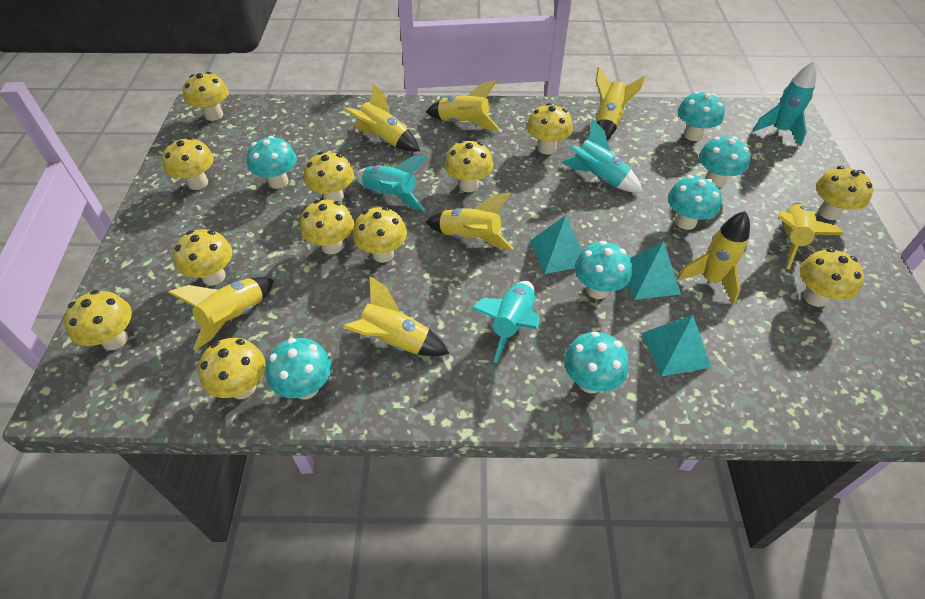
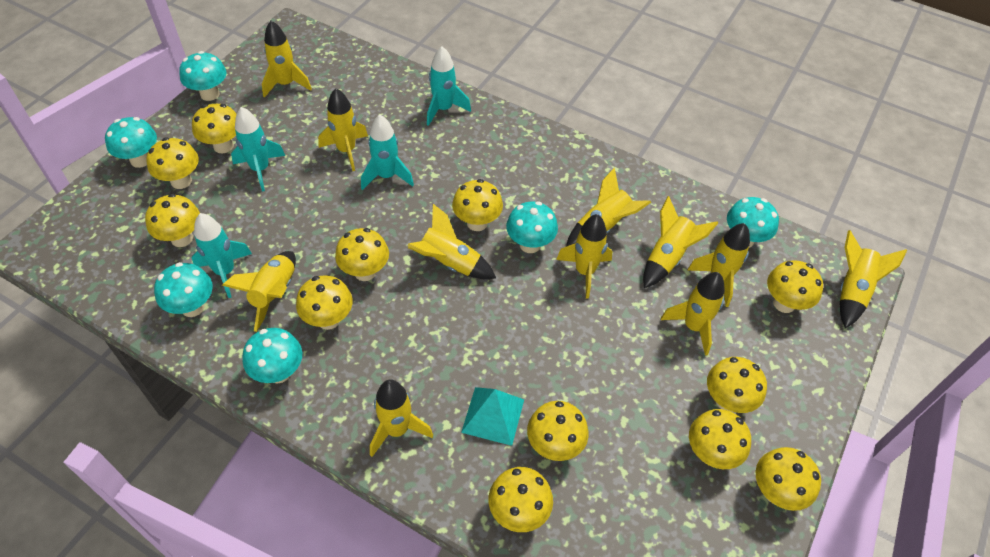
turquoise mushroom: 7 -> 6
turquoise pyramid: 3 -> 1
yellow rocket: 8 -> 11

